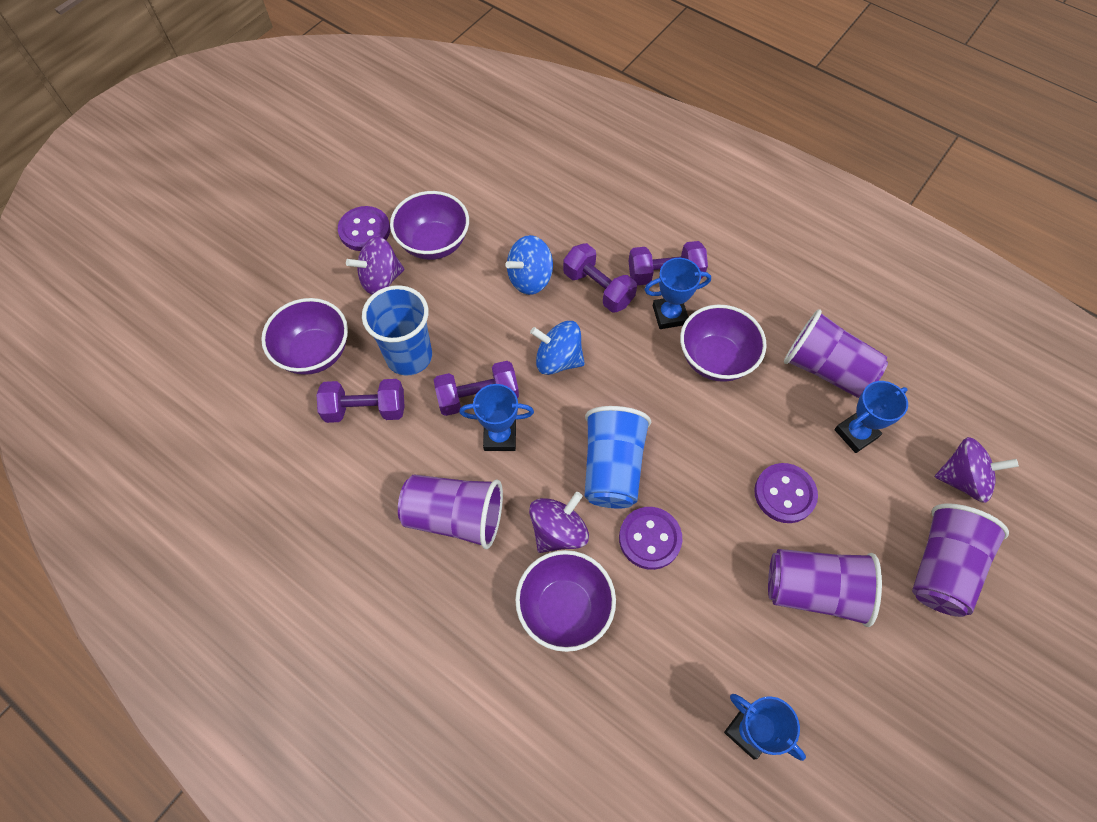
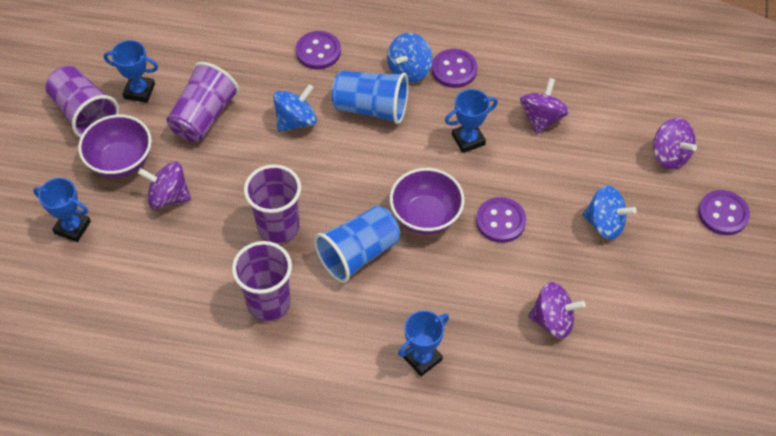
blue spinning top: 2 -> 3
purple bowl: 4 -> 2
purple button: 3 -> 4
purple dumbbell: 4 -> 0
purple spinning top: 3 -> 4

